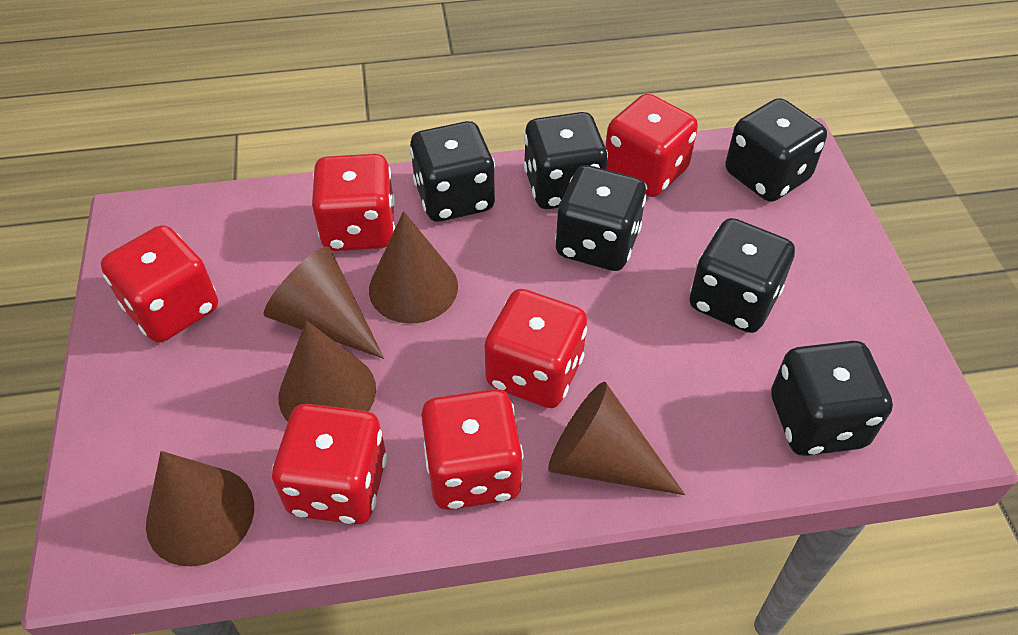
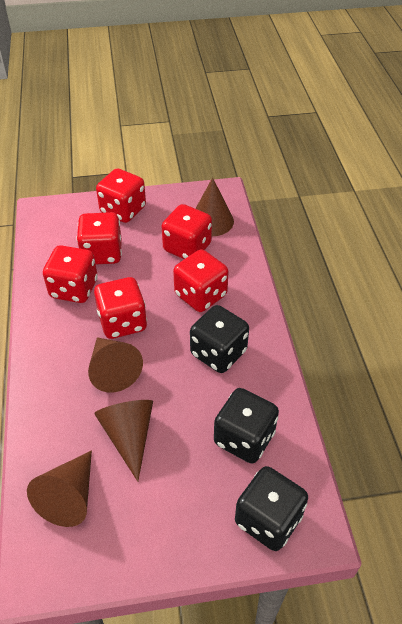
black dice: 6 -> 3
brown cone: 5 -> 4

